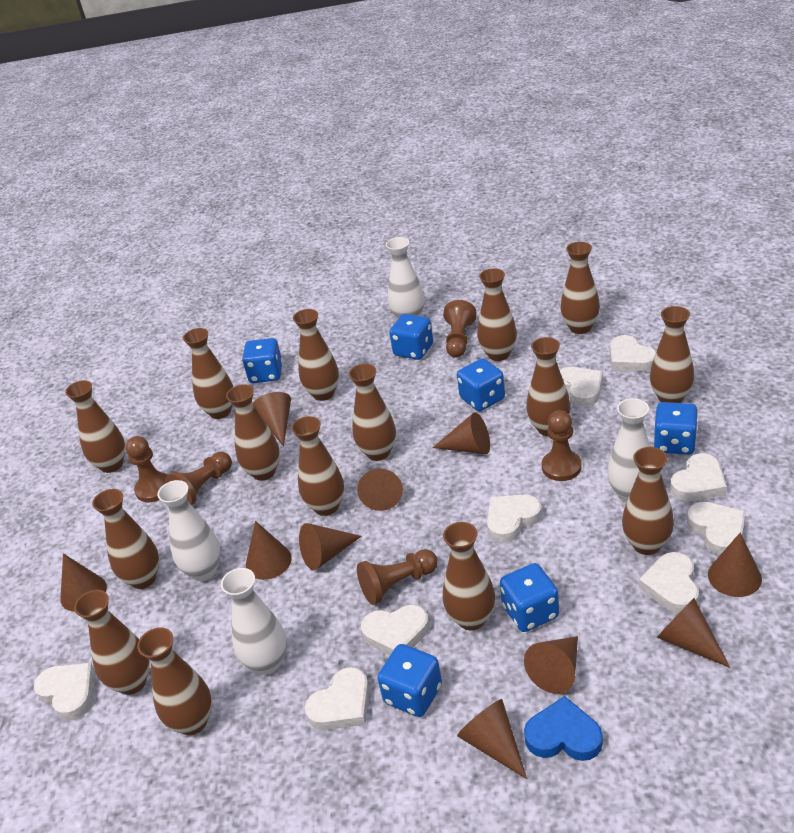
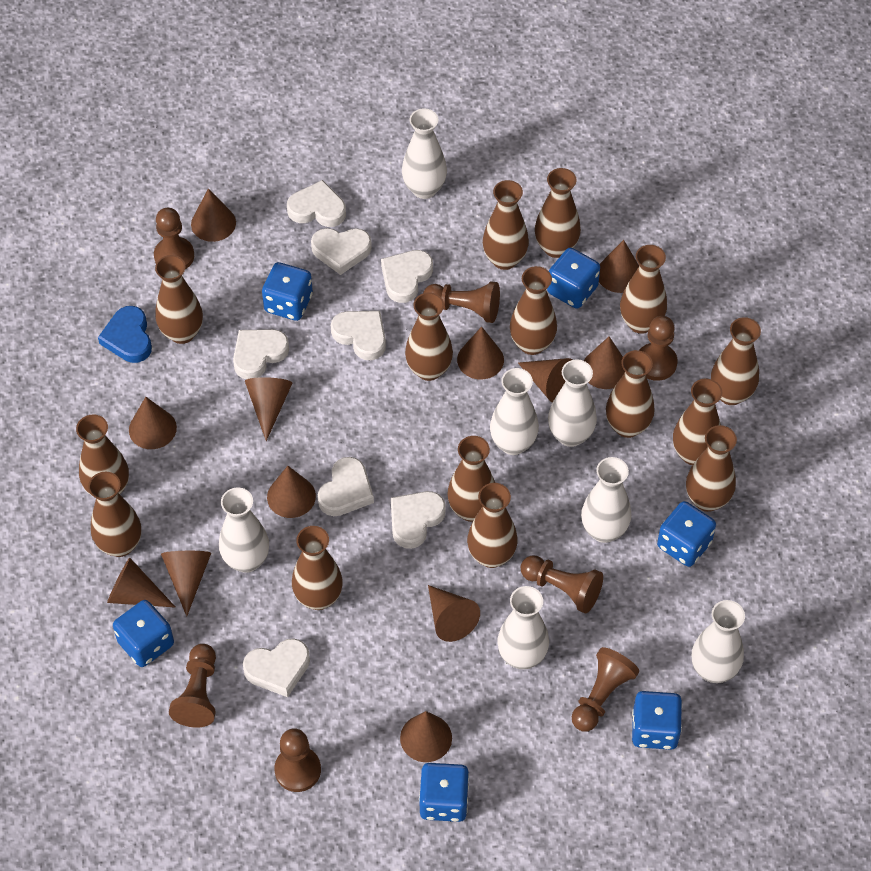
brown cone: 10 -> 12
brown pawn: 5 -> 7
white heart: 9 -> 8
white vase: 4 -> 7

